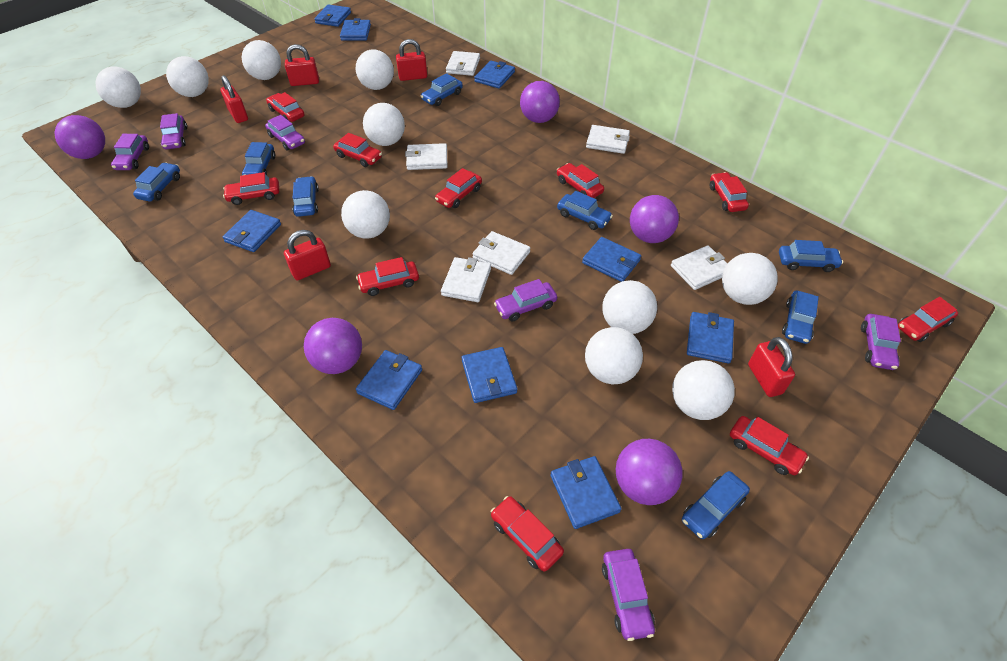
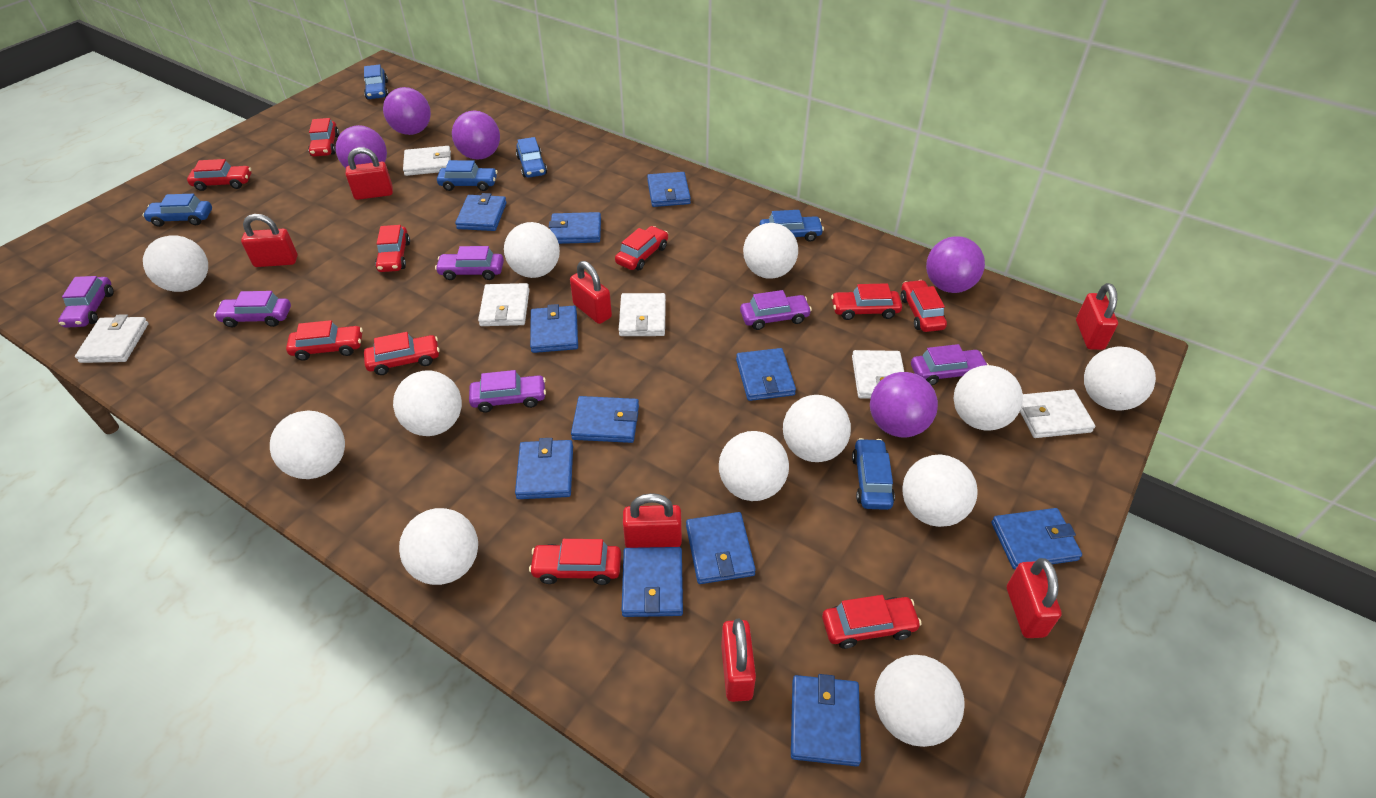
blue car: 8 -> 6
blue wallet: 9 -> 11
red padlock: 5 -> 7
white ball: 10 -> 12

